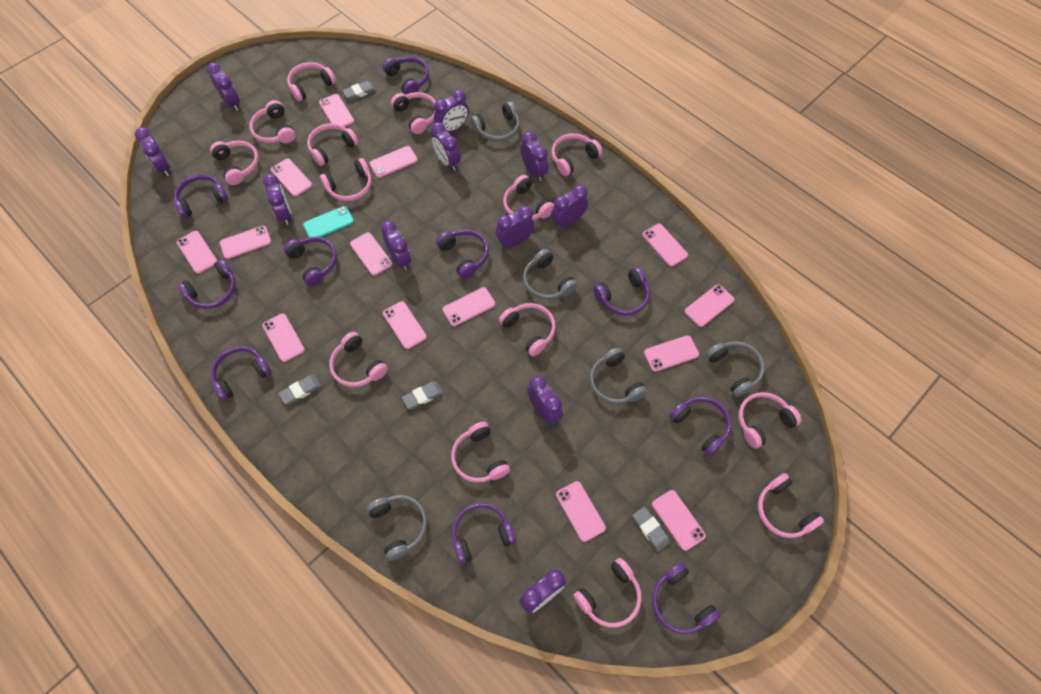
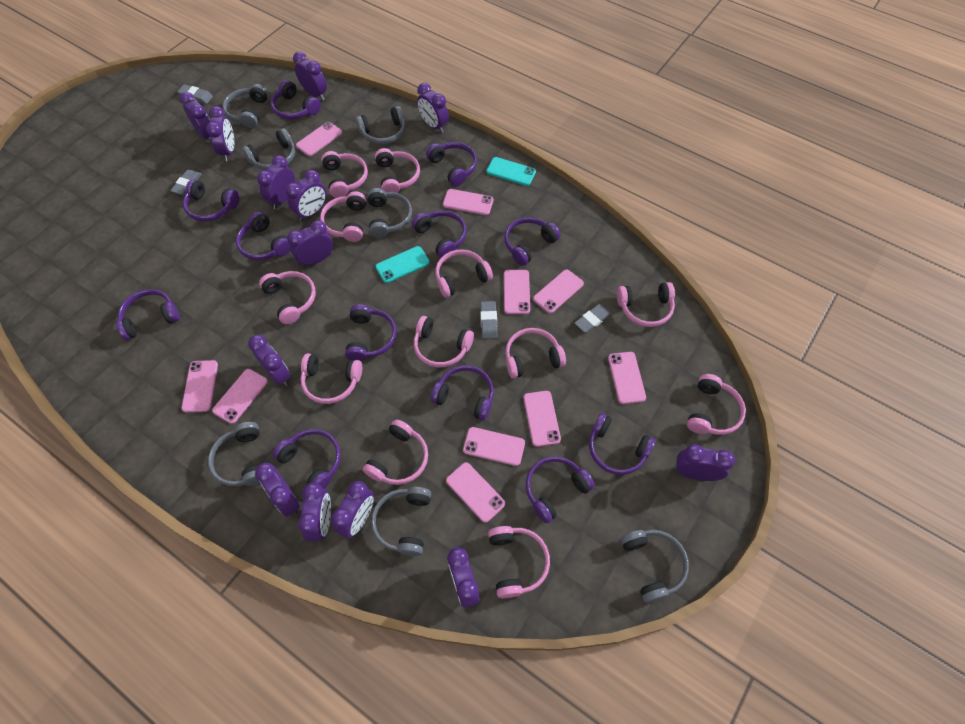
grey headphones: 5 -> 7
pink headphones: 14 -> 12
pink phone: 14 -> 10
purple clock: 11 -> 13
purple headphones: 10 -> 12
turquoise phone: 1 -> 2

